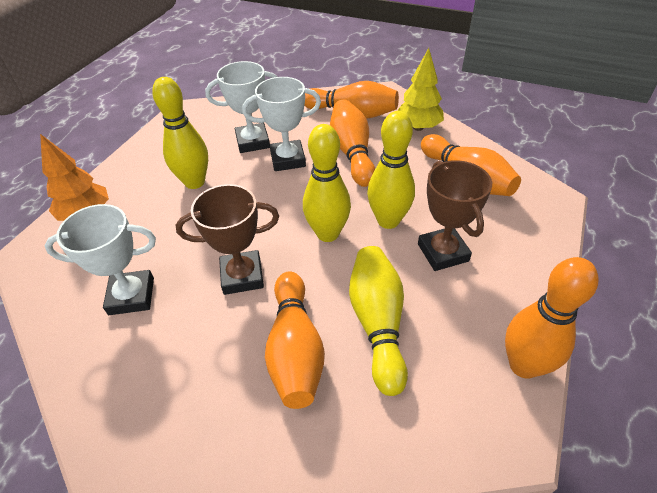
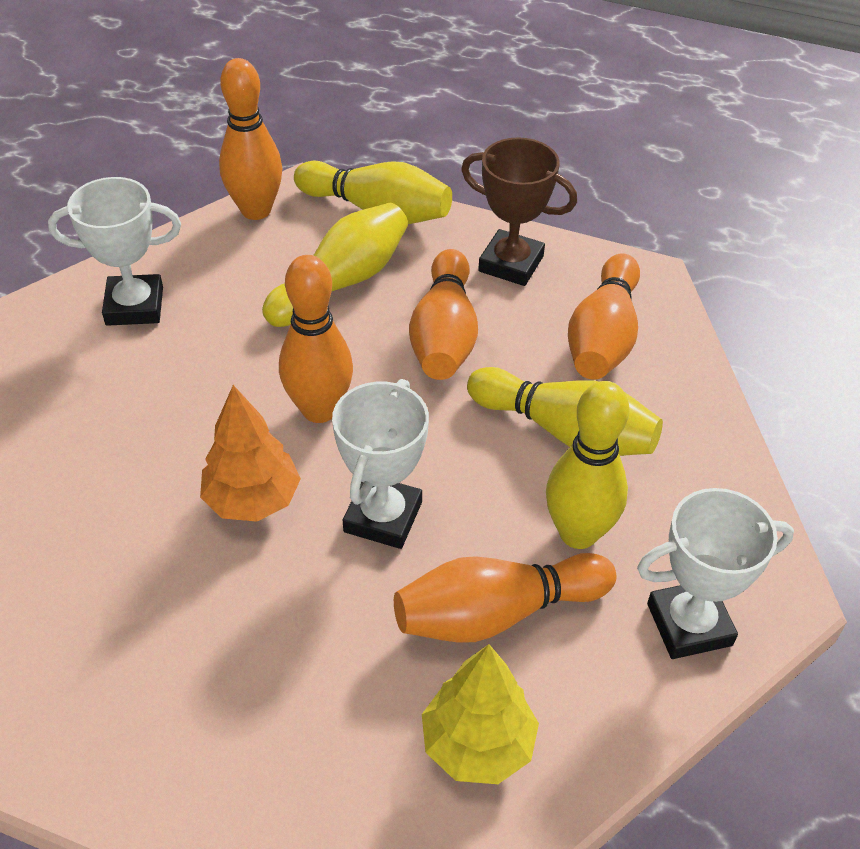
brown trophy: 2 -> 1

